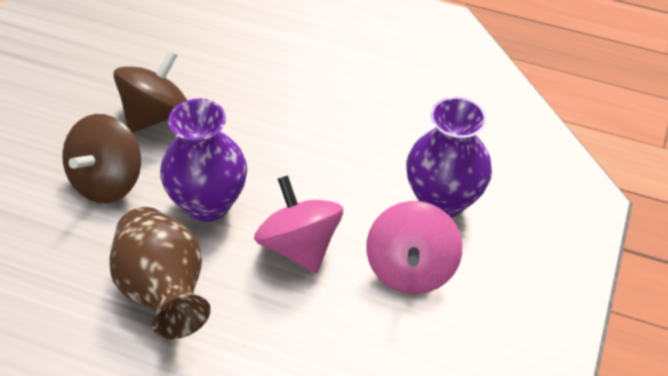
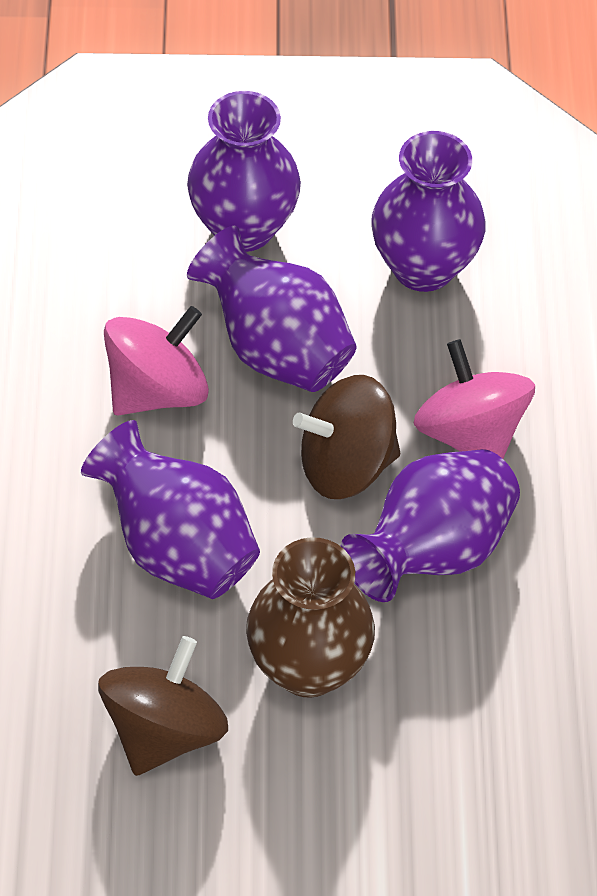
purple vase: 2 -> 5

